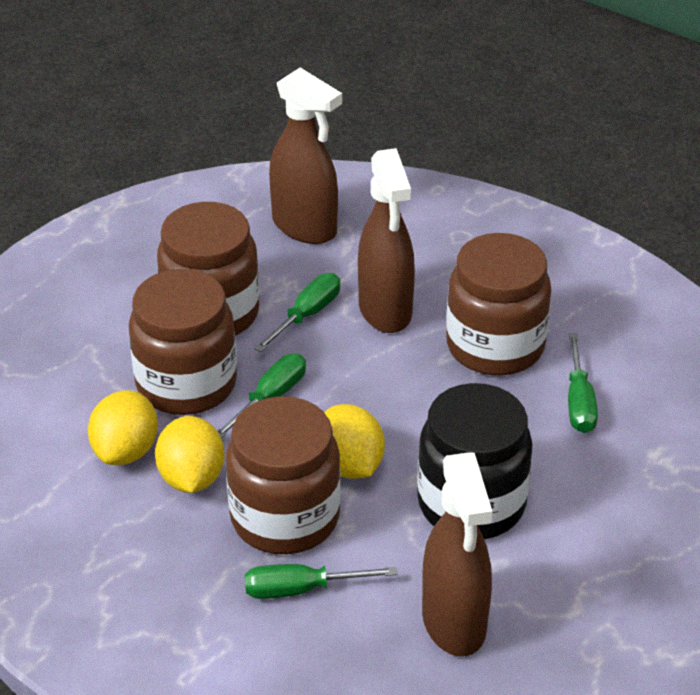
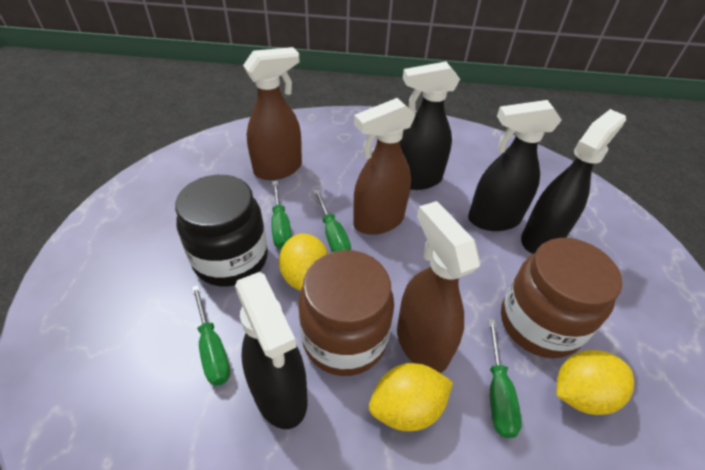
black spray bottle: 0 -> 4
brown jar: 4 -> 2

